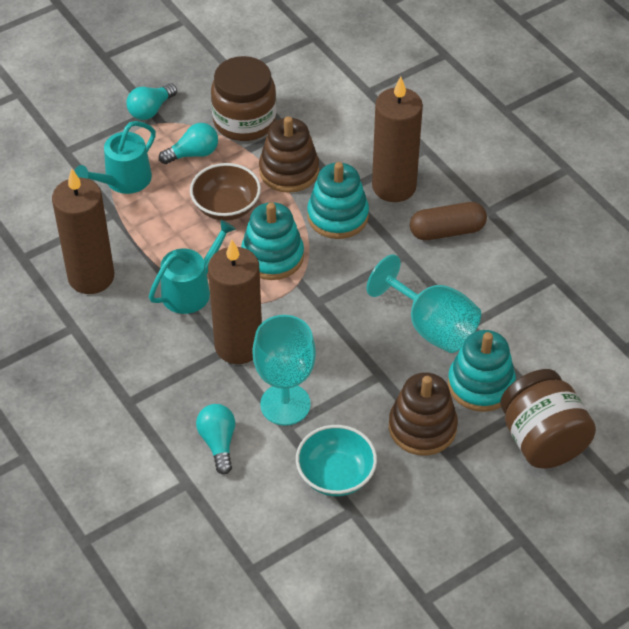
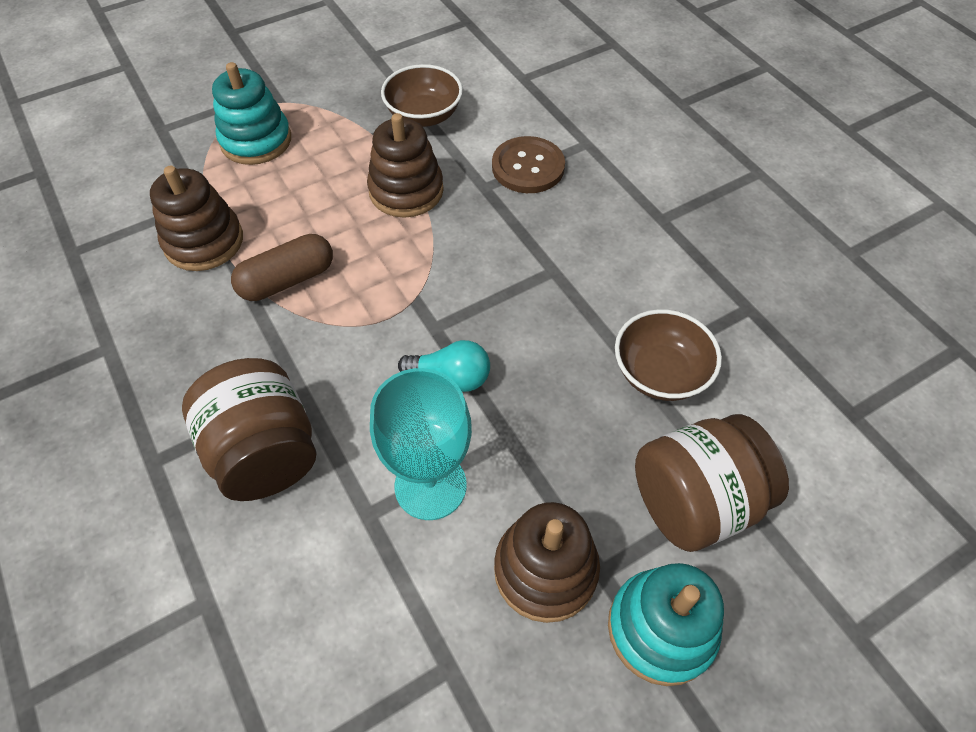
brown bowl: 1 -> 2
brown button: 0 -> 1
brown candle: 3 -> 0
brown stacking toy: 2 -> 3
turquoise bowl: 1 -> 0
turquoise goblet: 2 -> 1
turquoise light bulb: 3 -> 1
turquoise stacking toy: 3 -> 2
turquoise watering can: 2 -> 0

